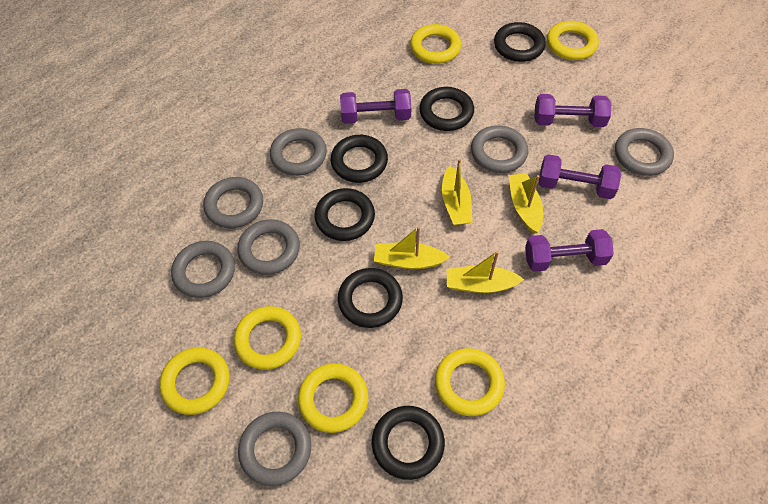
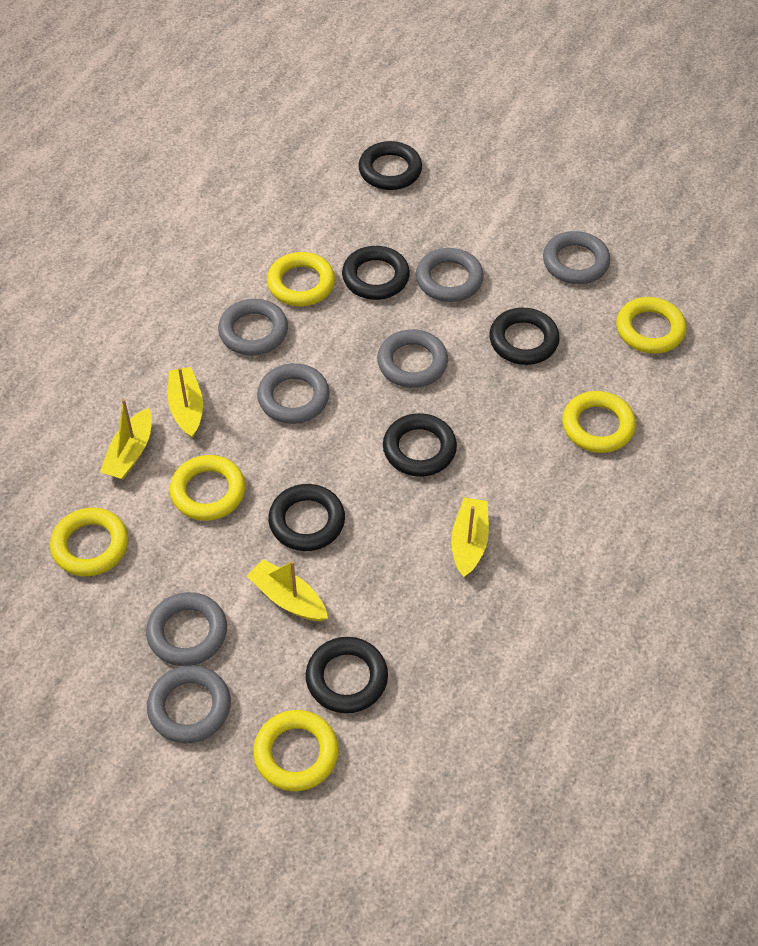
purple dumbbell: 4 -> 0

